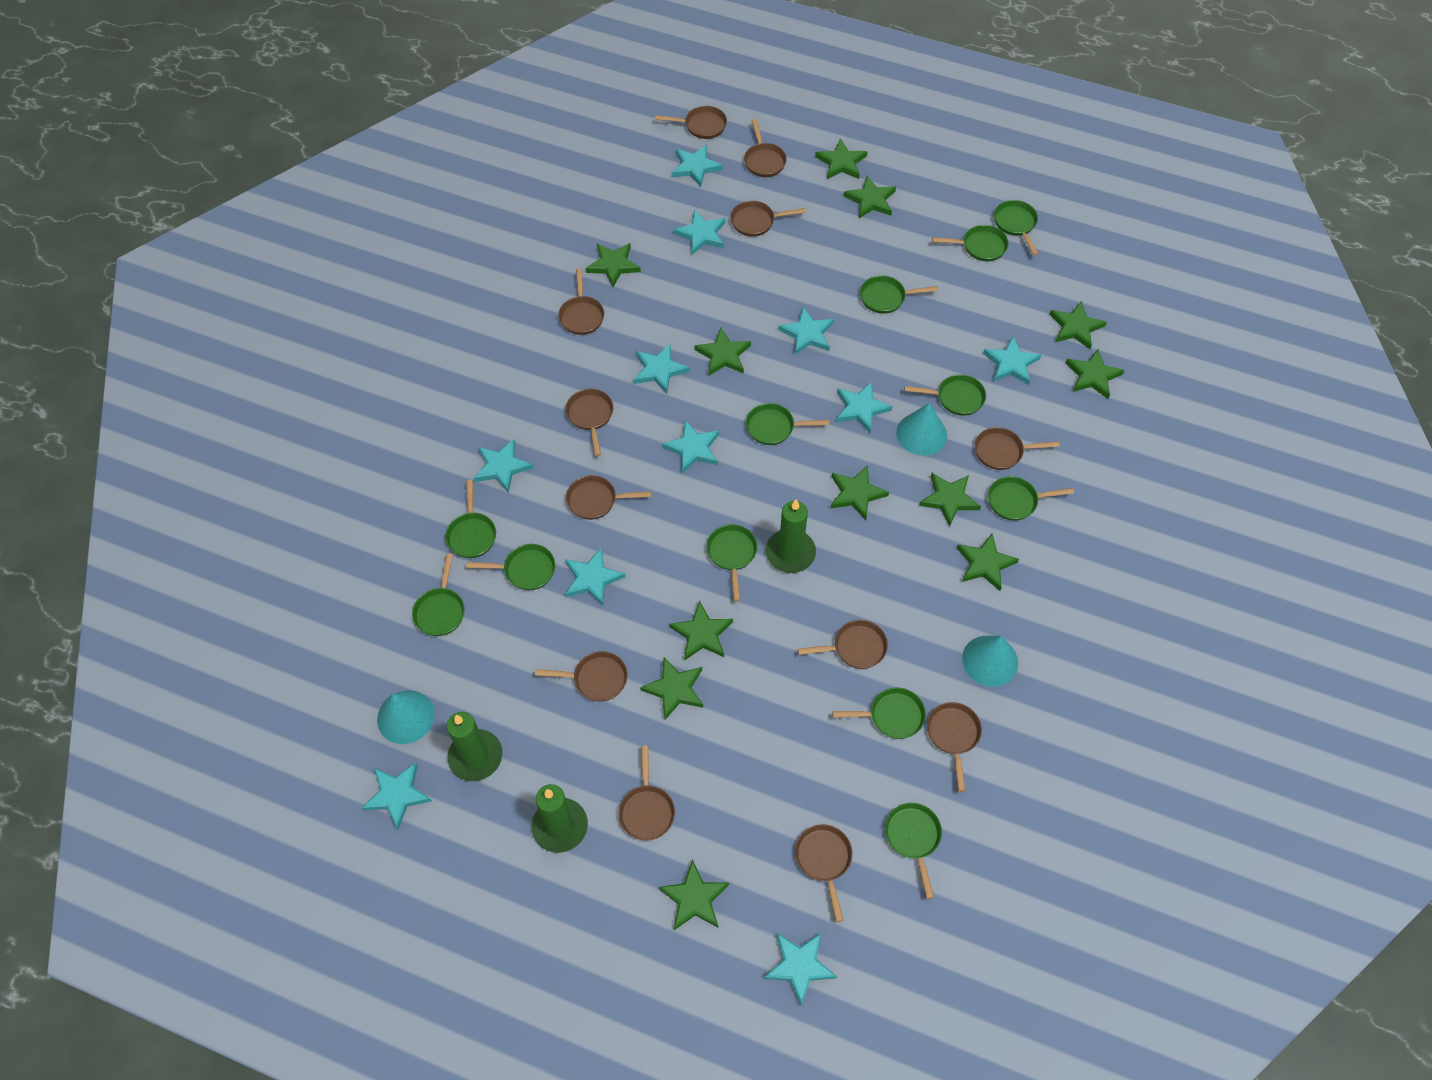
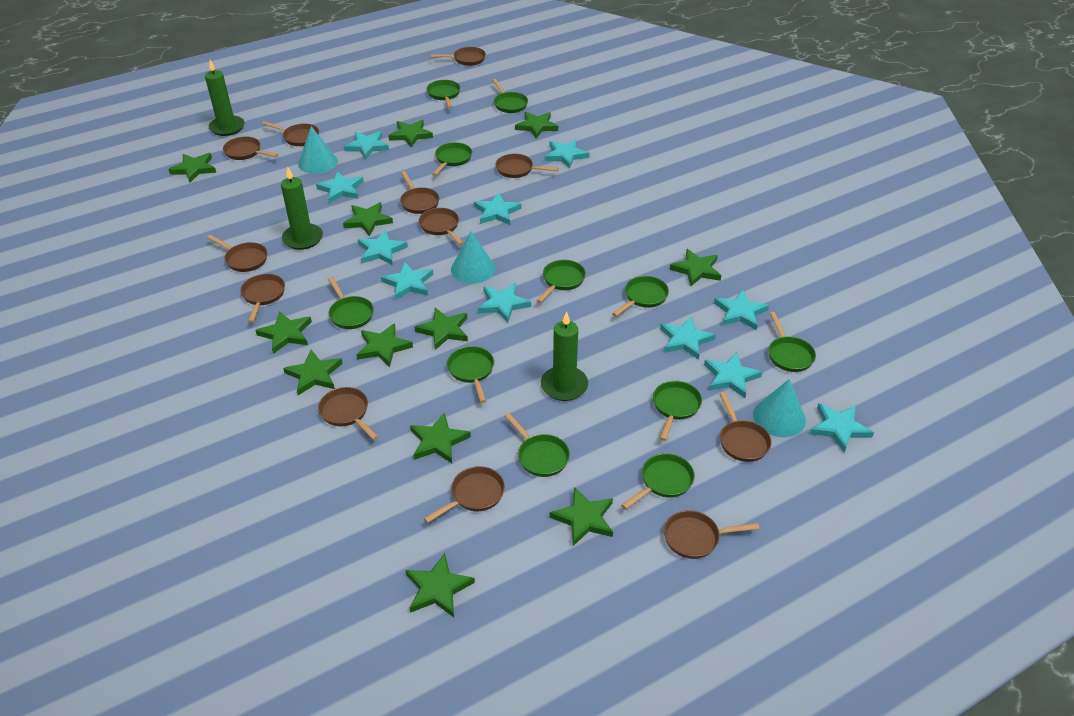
green pan: 12 -> 11

